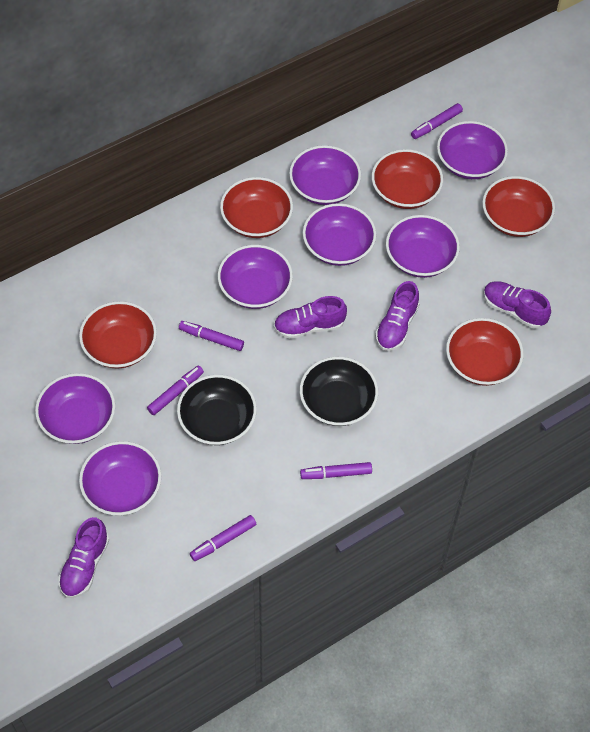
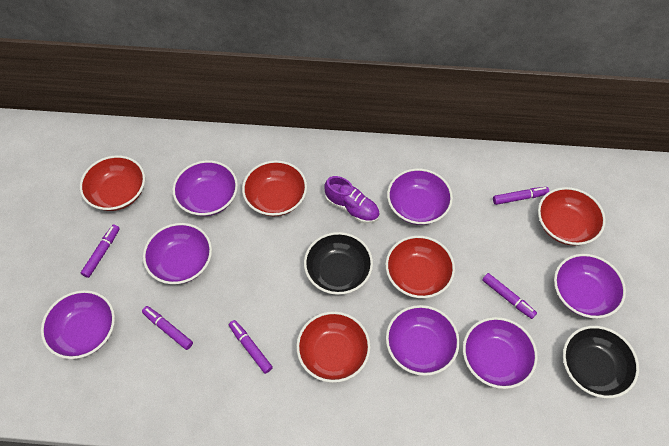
purple shoe: 4 -> 1

